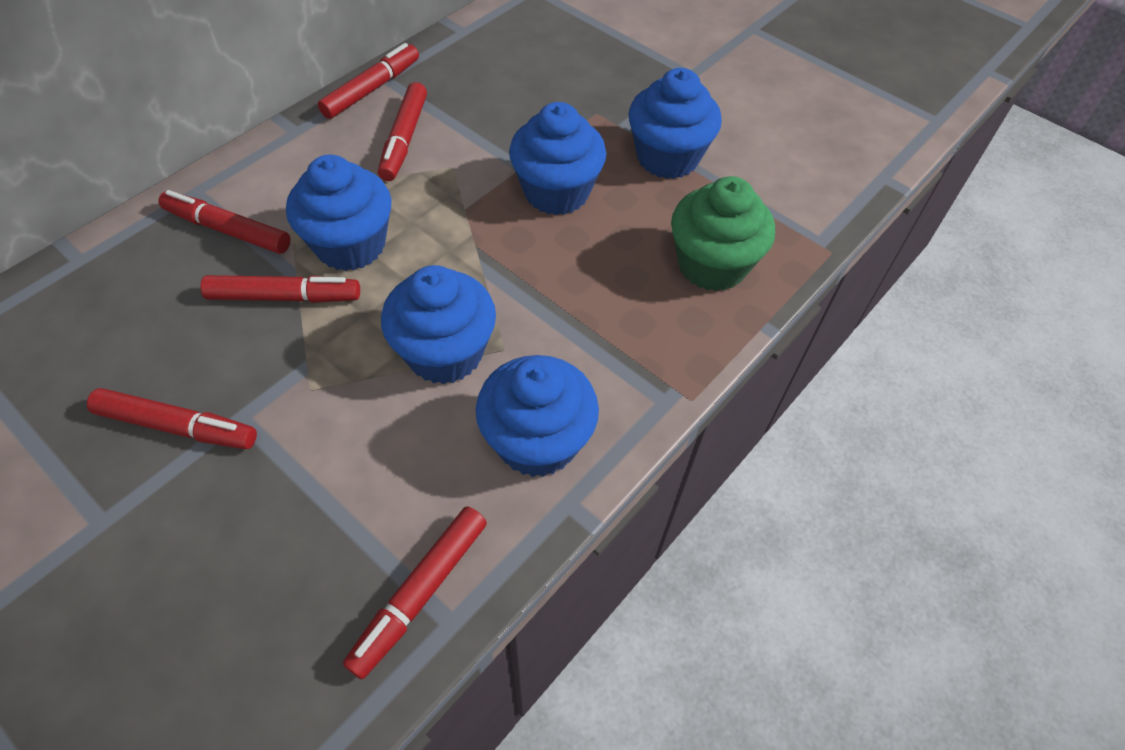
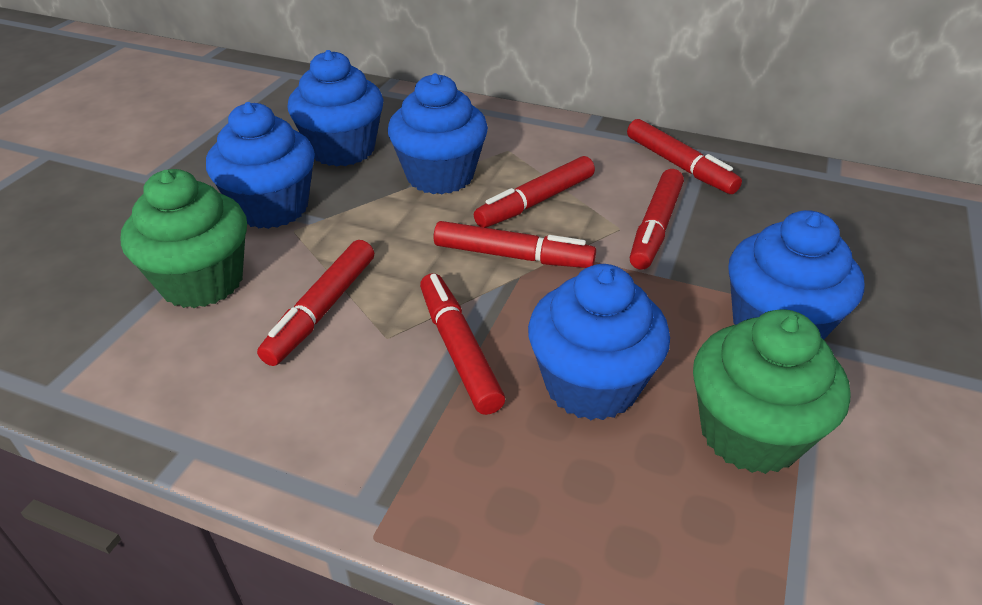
green cupcake: 1 -> 2

